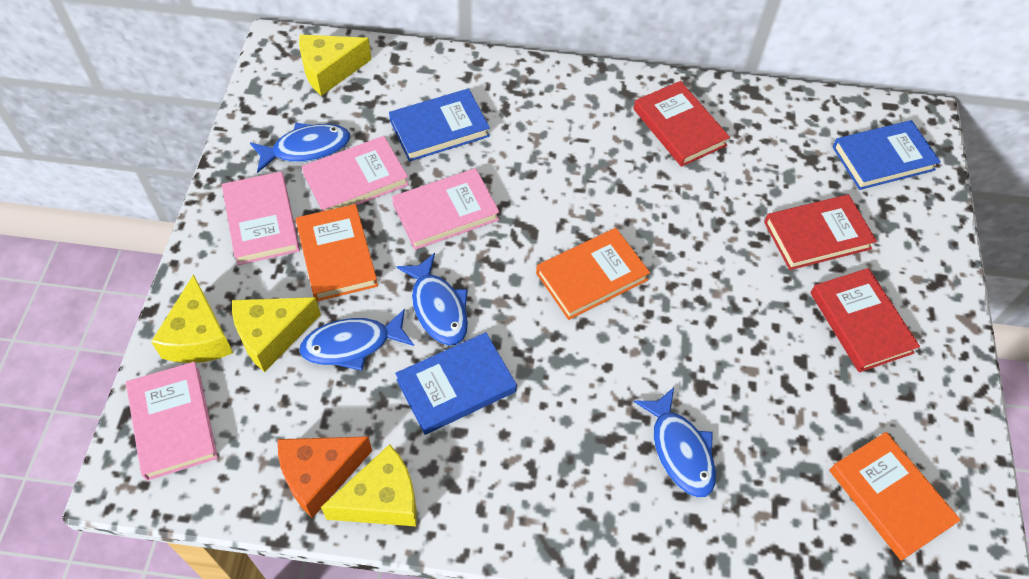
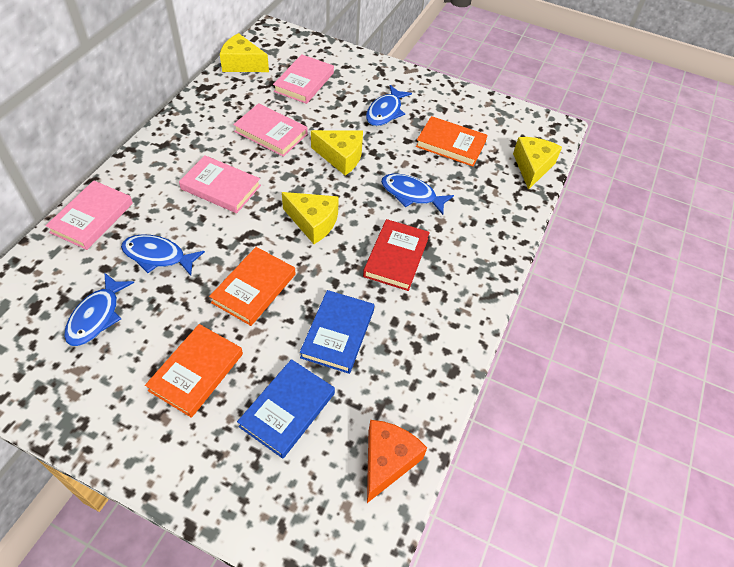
blue book: 3 -> 2
red book: 3 -> 1

